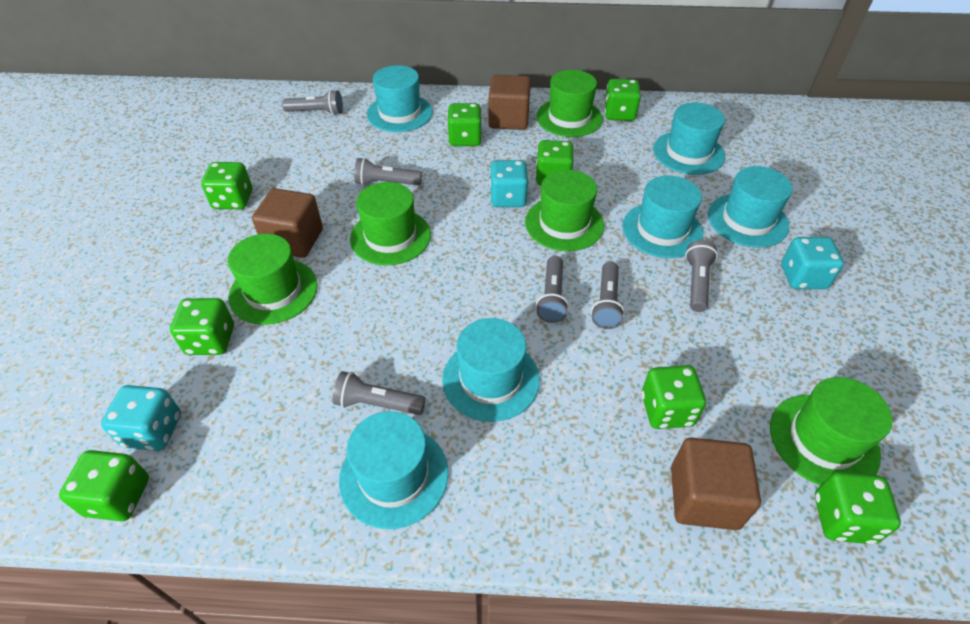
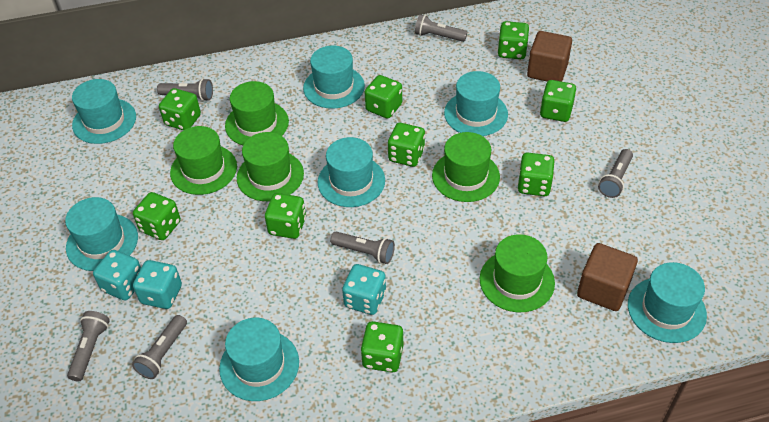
brown cube: 3 -> 2
green dice: 8 -> 9
turquoise hat: 6 -> 7

